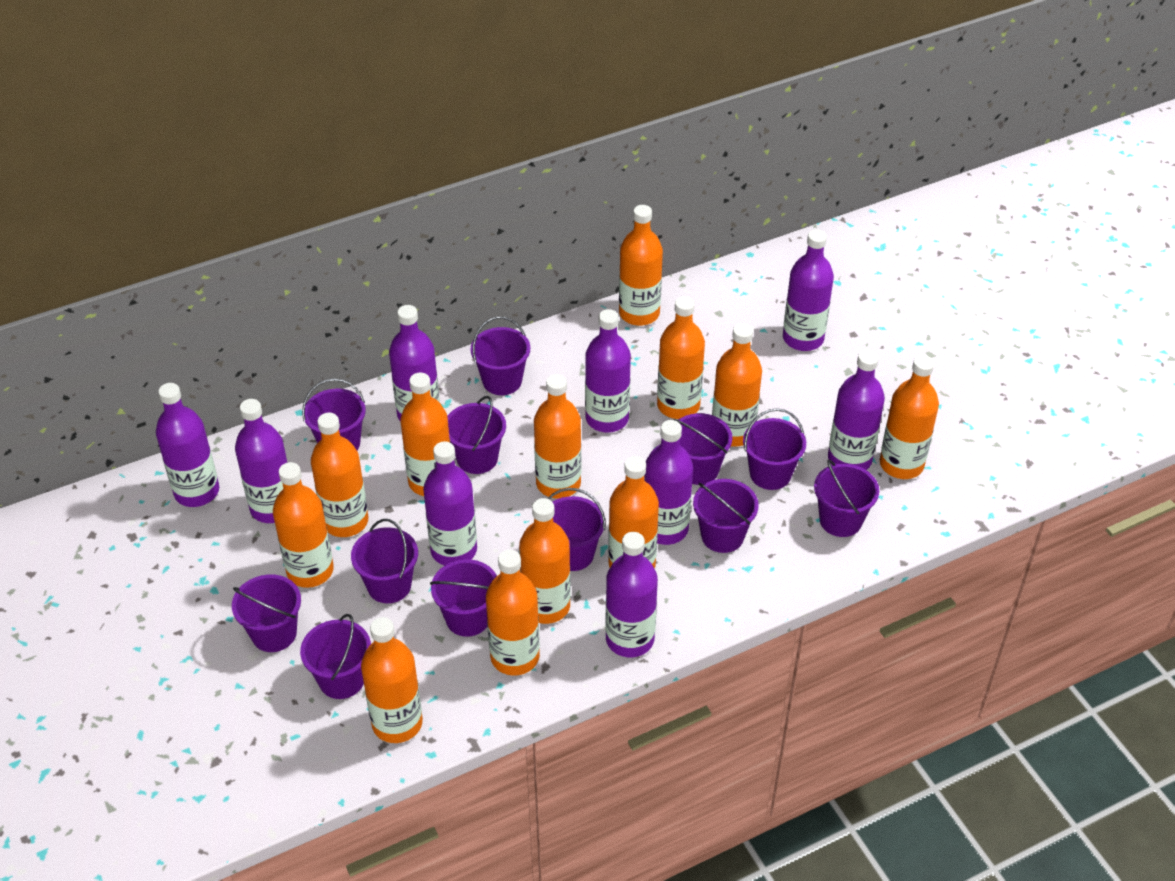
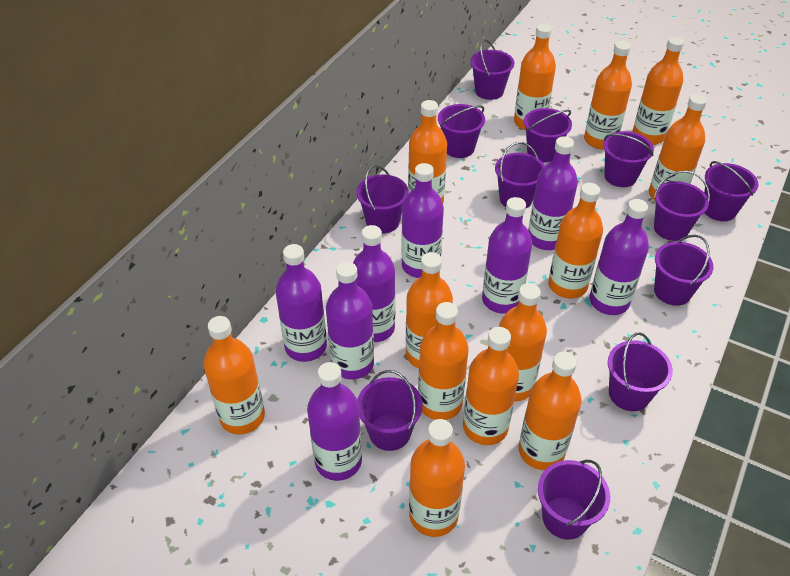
orange bottle: 12 -> 13
purple bottle: 9 -> 8

